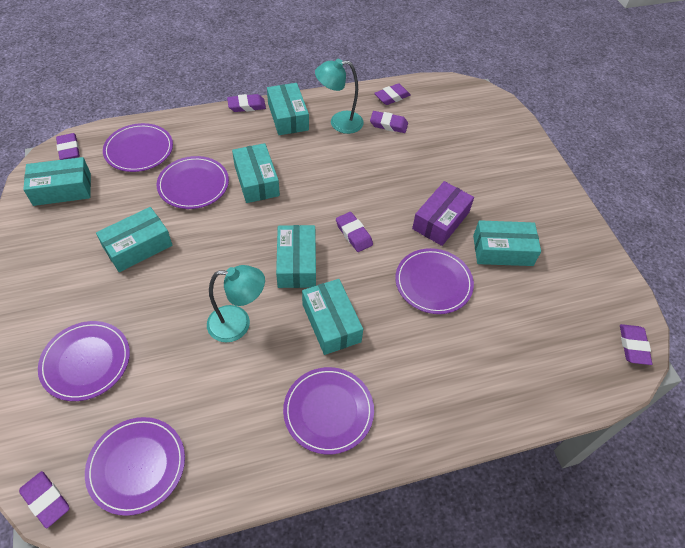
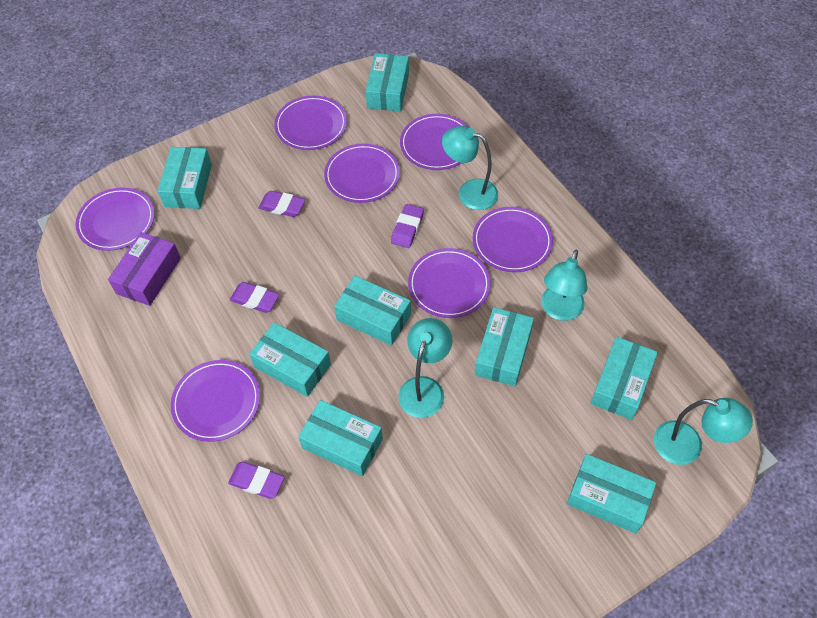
purple eraser: 7 -> 4
purple plate: 6 -> 7
turquoise box: 7 -> 8
turquoise lamp: 2 -> 4

